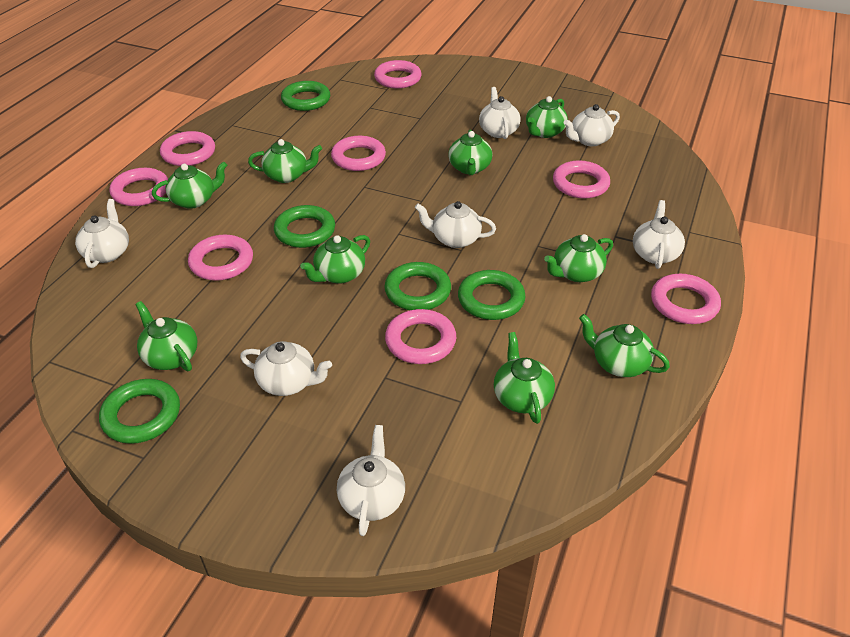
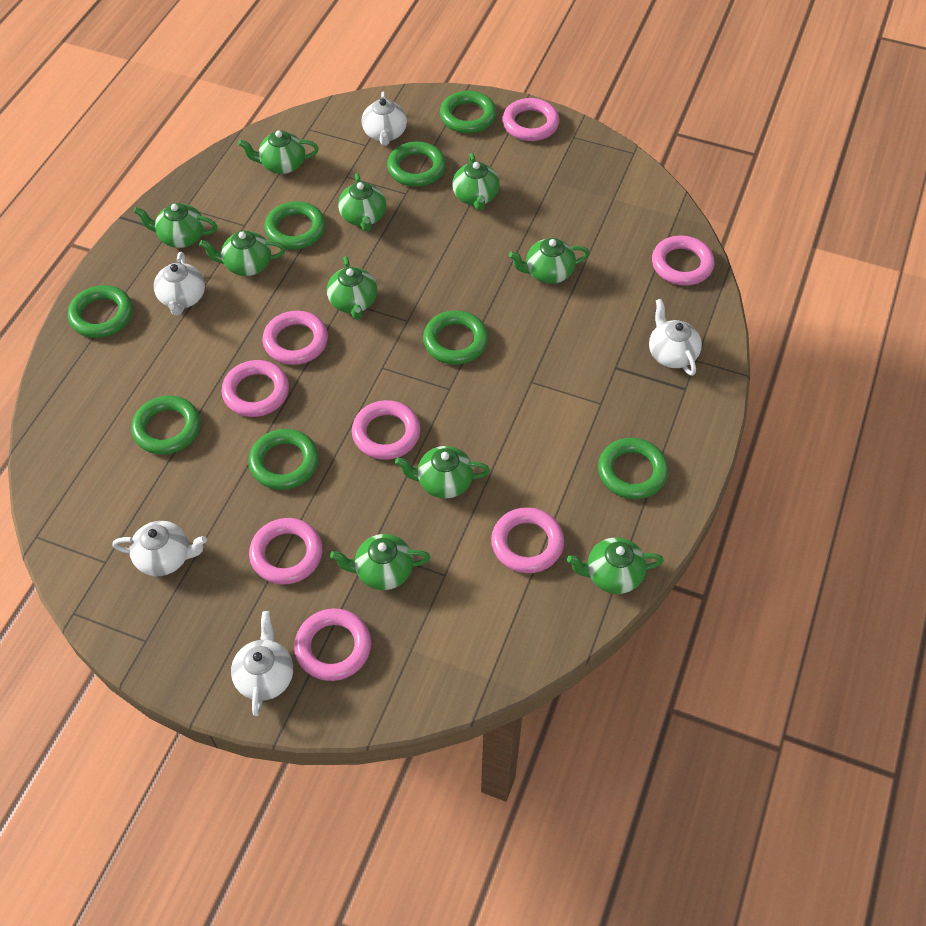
green ring: 5 -> 8
green teapot: 9 -> 10
white teapot: 7 -> 5

